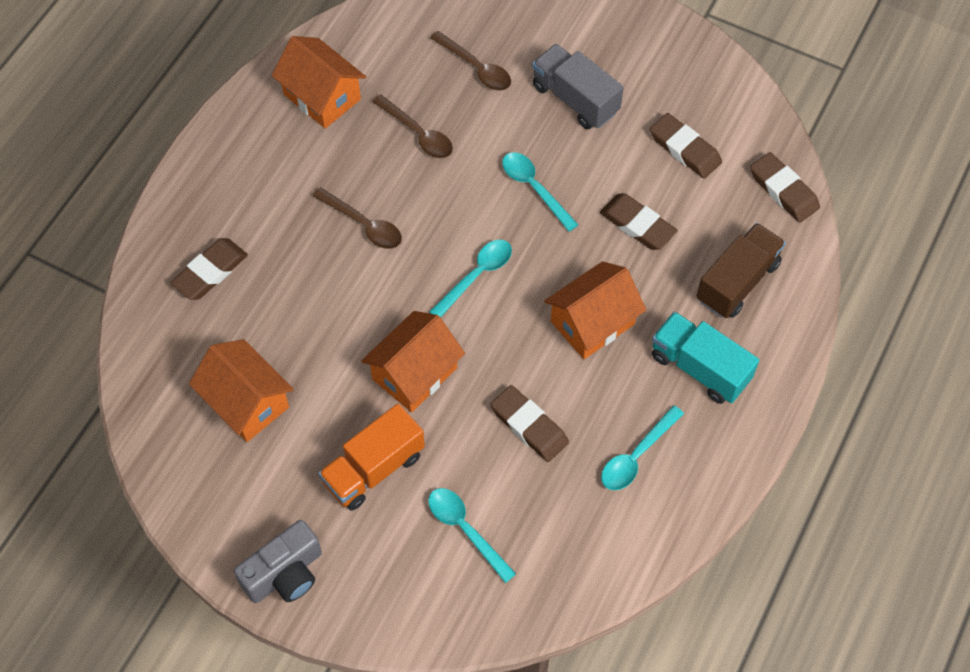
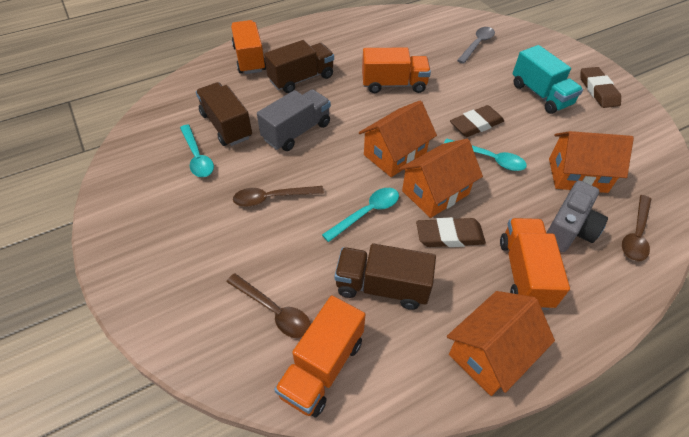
brown eraser: 5 -> 3
brown truck: 1 -> 3
grey spoon: 0 -> 1
orange truck: 1 -> 4
turquoise spoon: 4 -> 3

